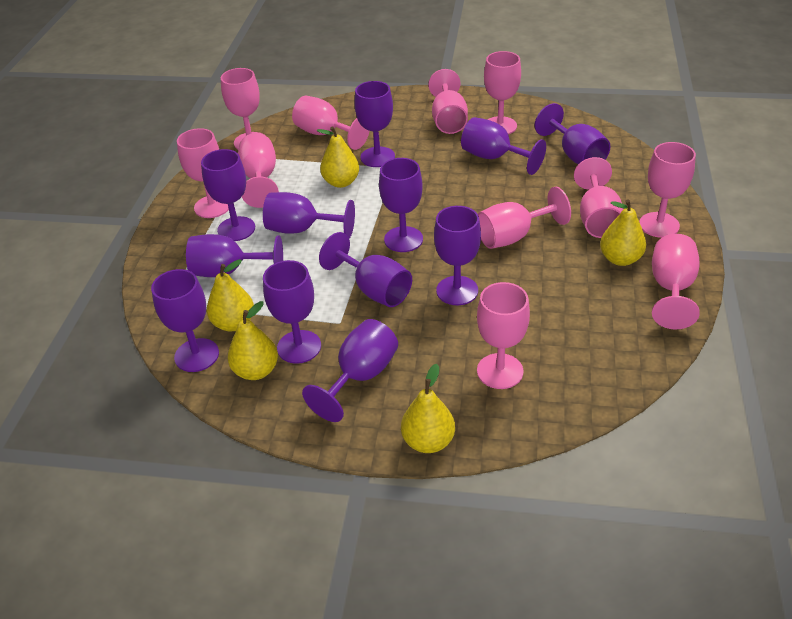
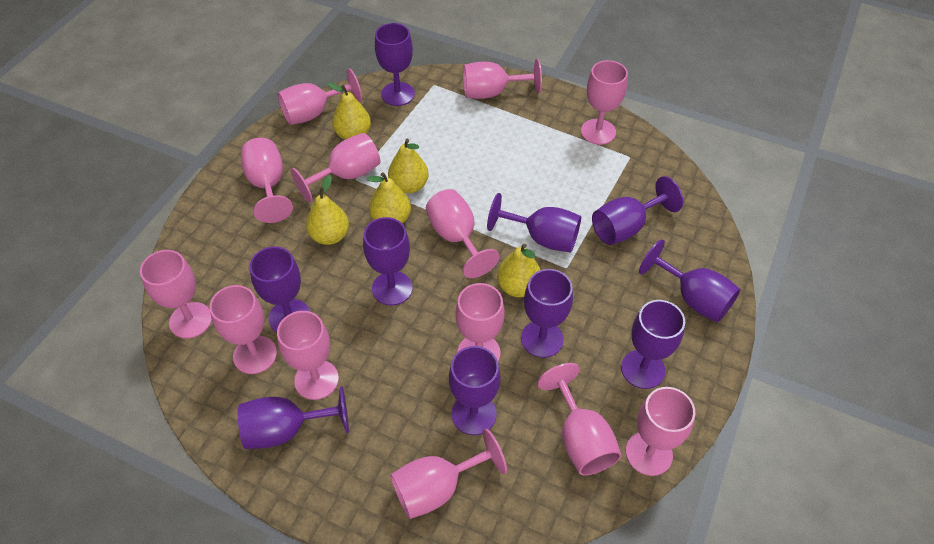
pink goblet: 11 -> 13
purple goblet: 12 -> 10

